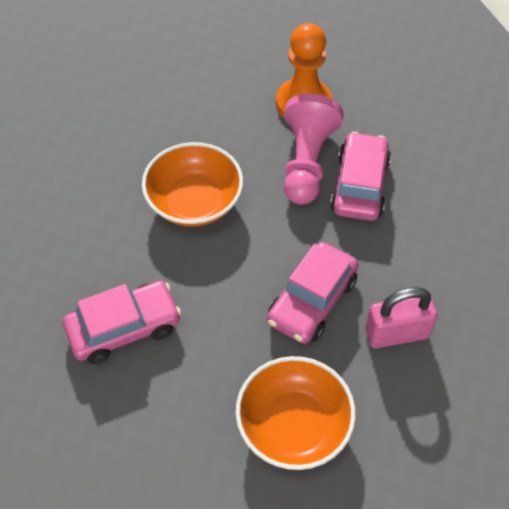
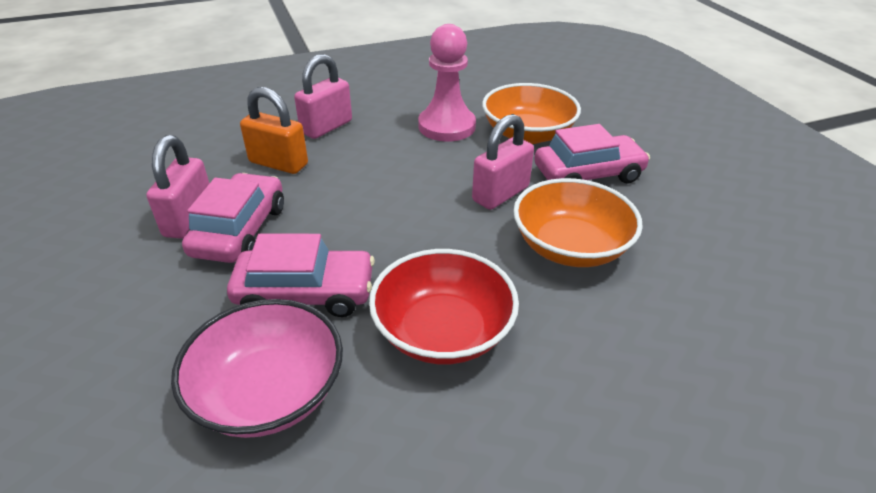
orange padlock: 0 -> 1
orange pawn: 1 -> 0
pink bowl: 0 -> 1
pink padlock: 1 -> 3
red bowl: 0 -> 1

